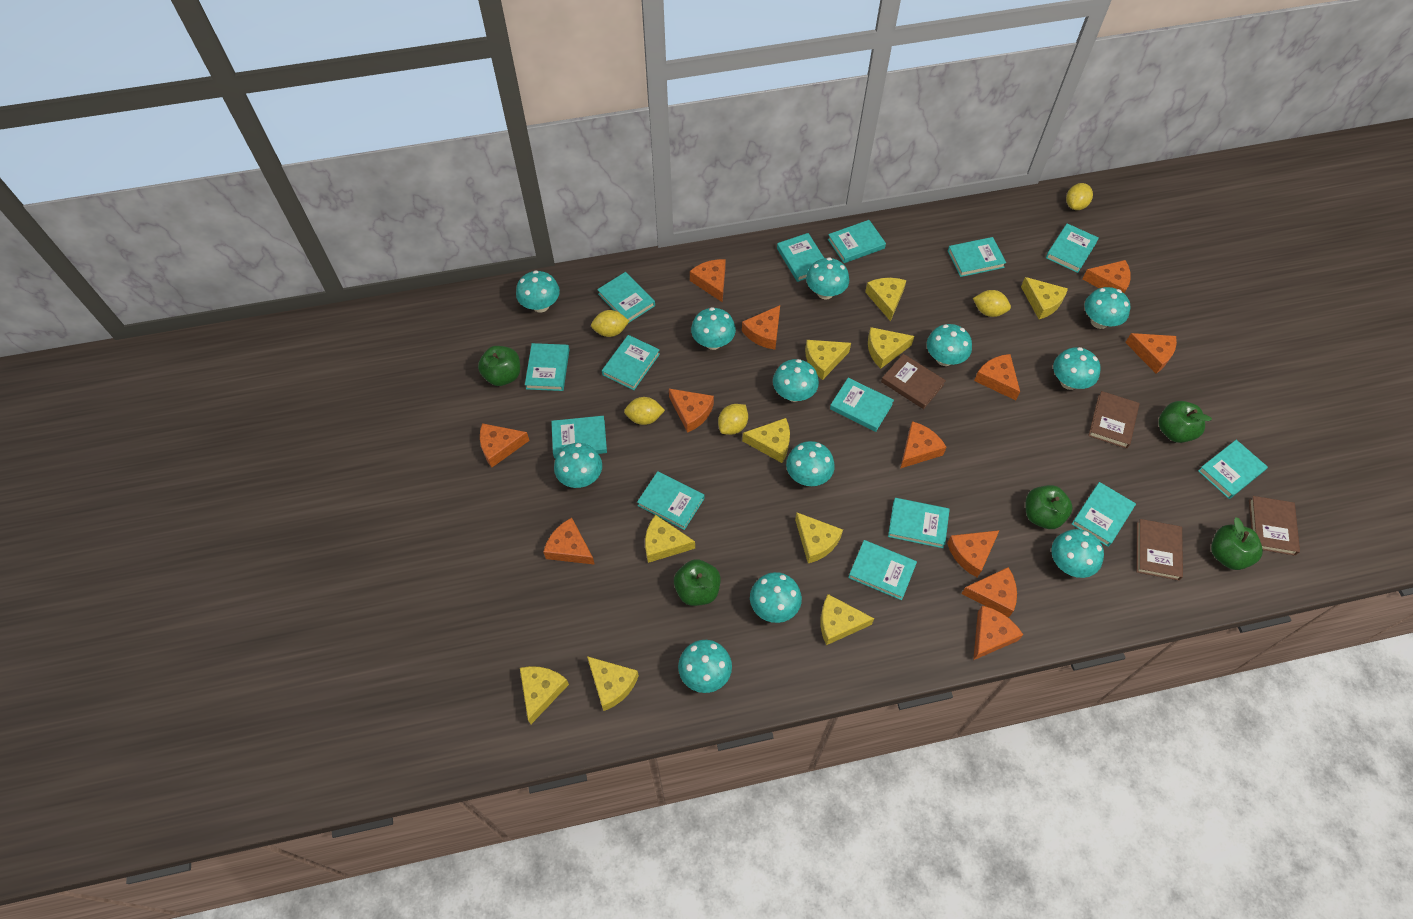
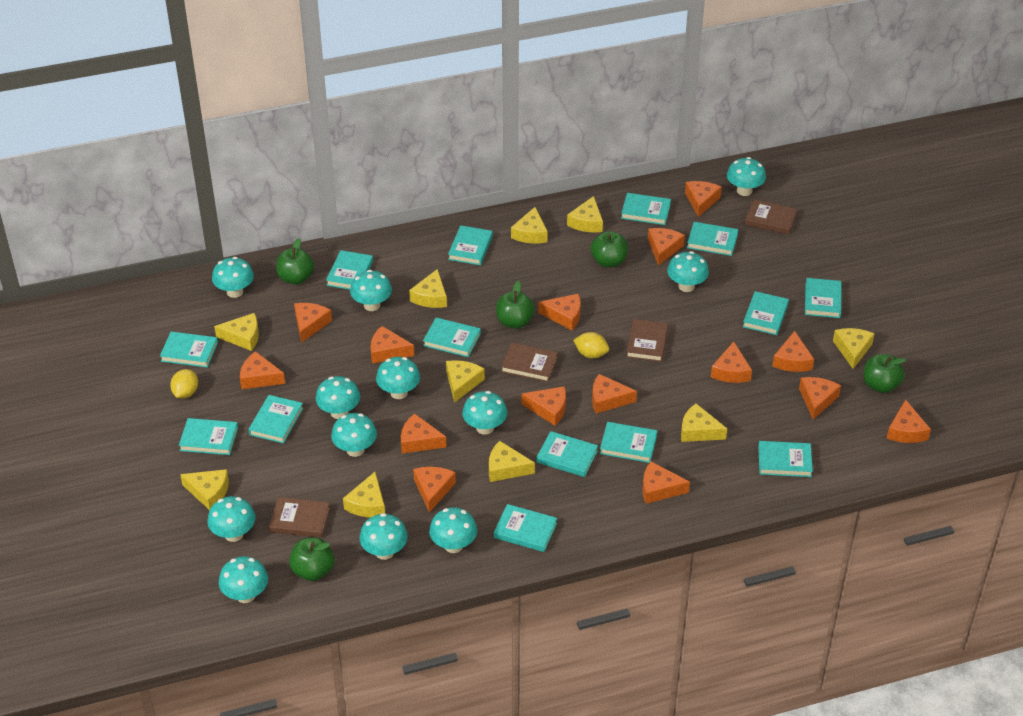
orange cheese: 12 -> 15
yellow lemon: 5 -> 2

